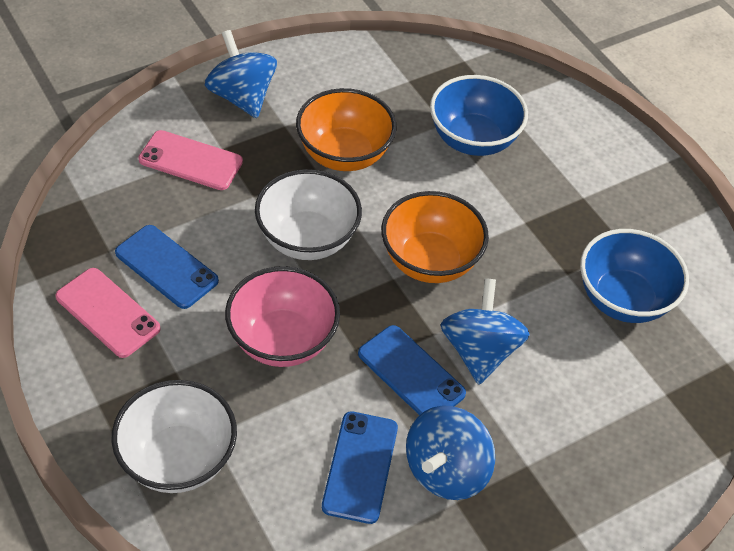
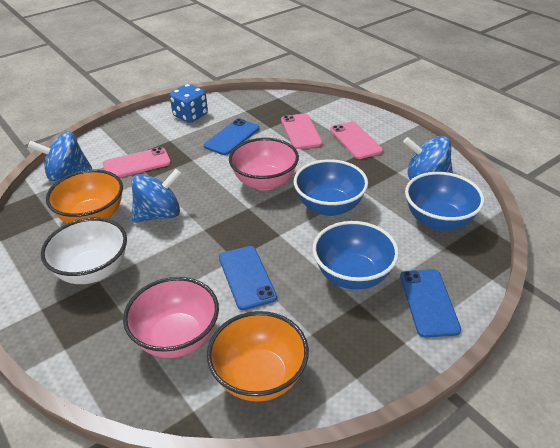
blue bowl: 2 -> 3
blue dice: 0 -> 1
pink bowl: 1 -> 2
pink phone: 2 -> 3
white bowl: 2 -> 1

